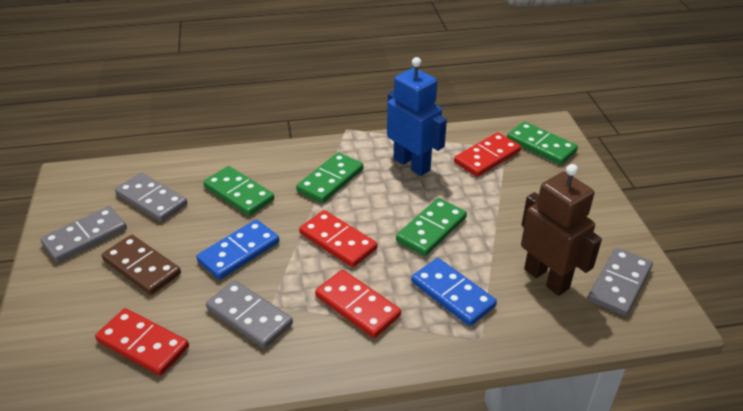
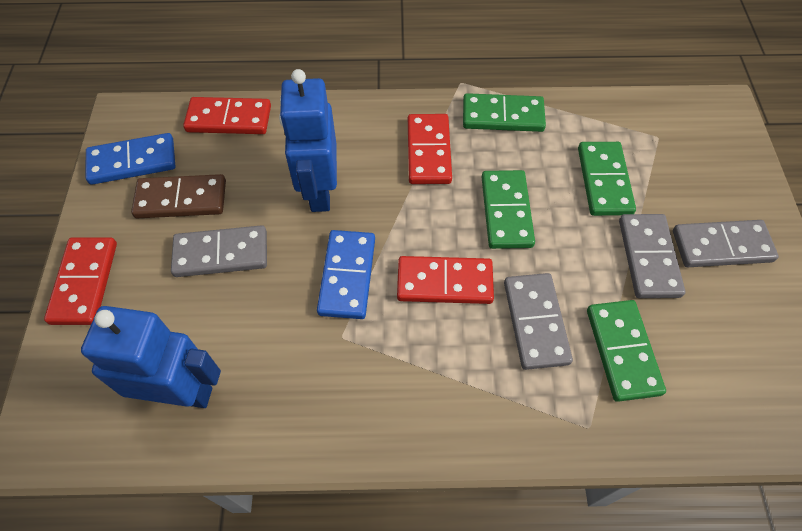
blue robot: 1 -> 2
brown robot: 1 -> 0

